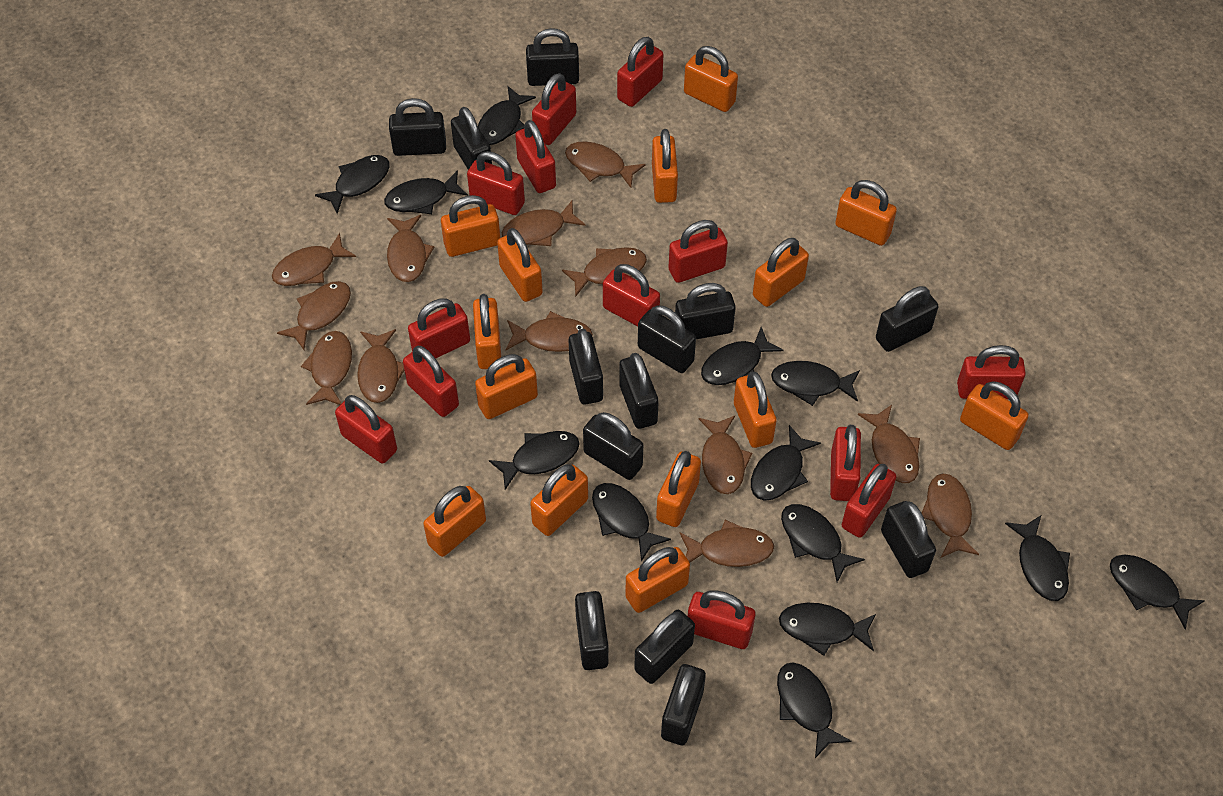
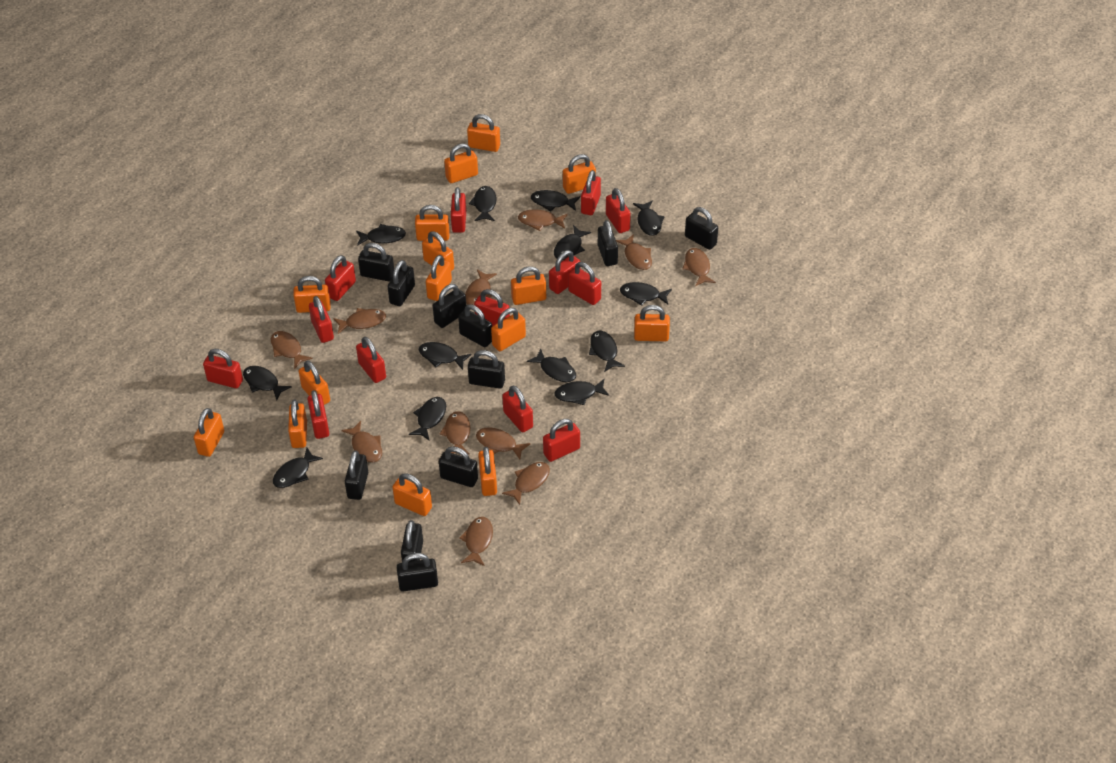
black padlock: 13 -> 11
brown fish: 13 -> 11
orange padlock: 14 -> 15

